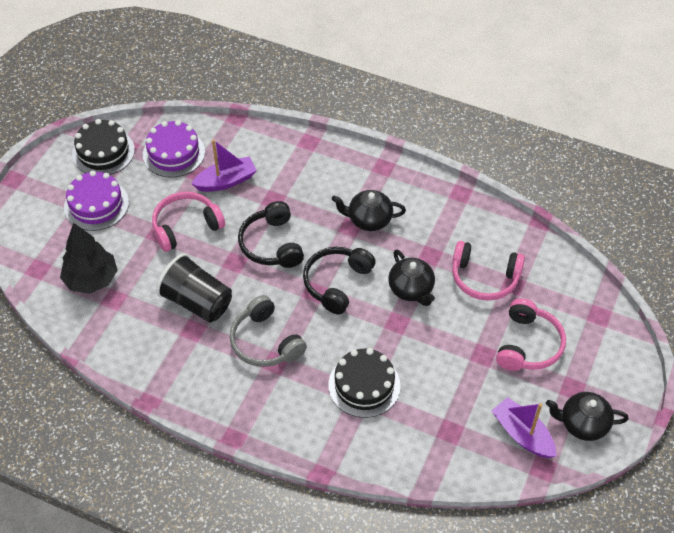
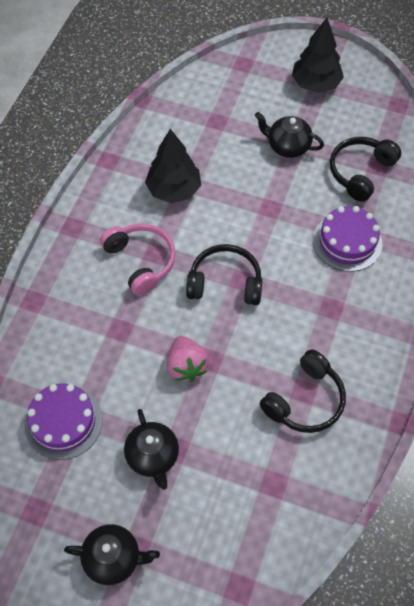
black cake: 2 -> 0
black cup: 1 -> 0
black headphones: 2 -> 3
black tree: 1 -> 2
grey headphones: 1 -> 0
pink headphones: 3 -> 1
pink strawberry: 0 -> 1
purple boat: 2 -> 0

